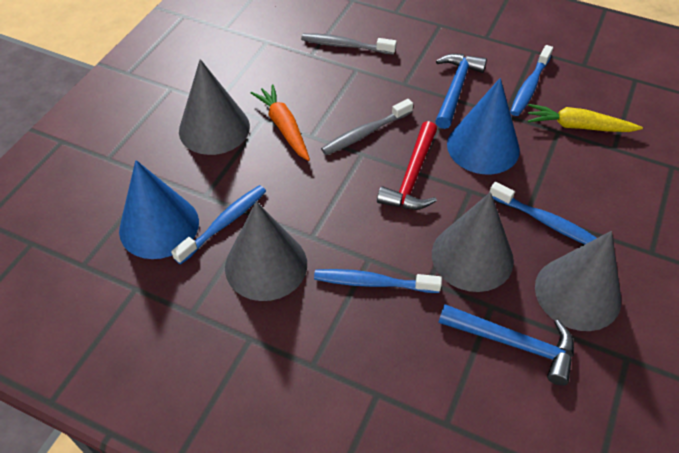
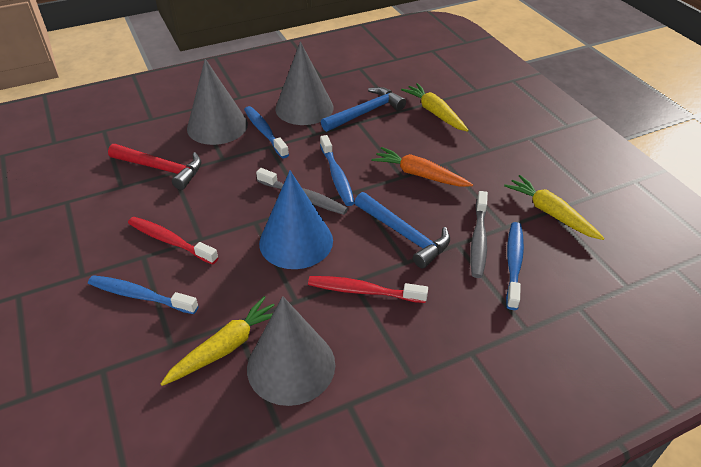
blue cone: 2 -> 1
grey cone: 4 -> 3
red toothbrush: 0 -> 2
yellow carrot: 1 -> 3

